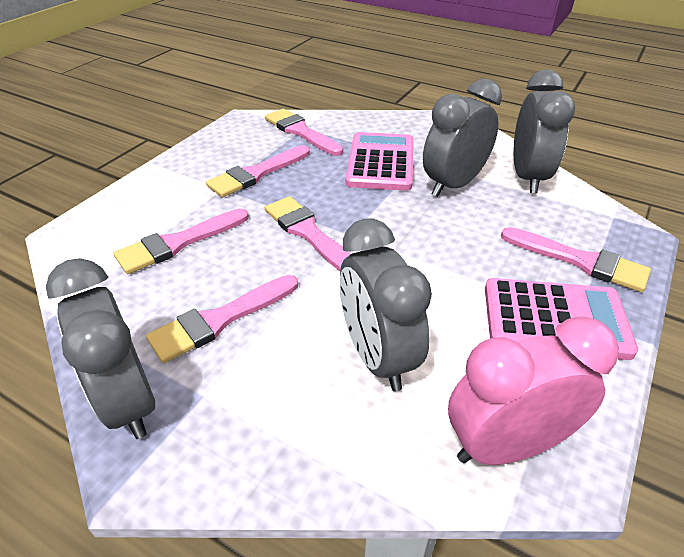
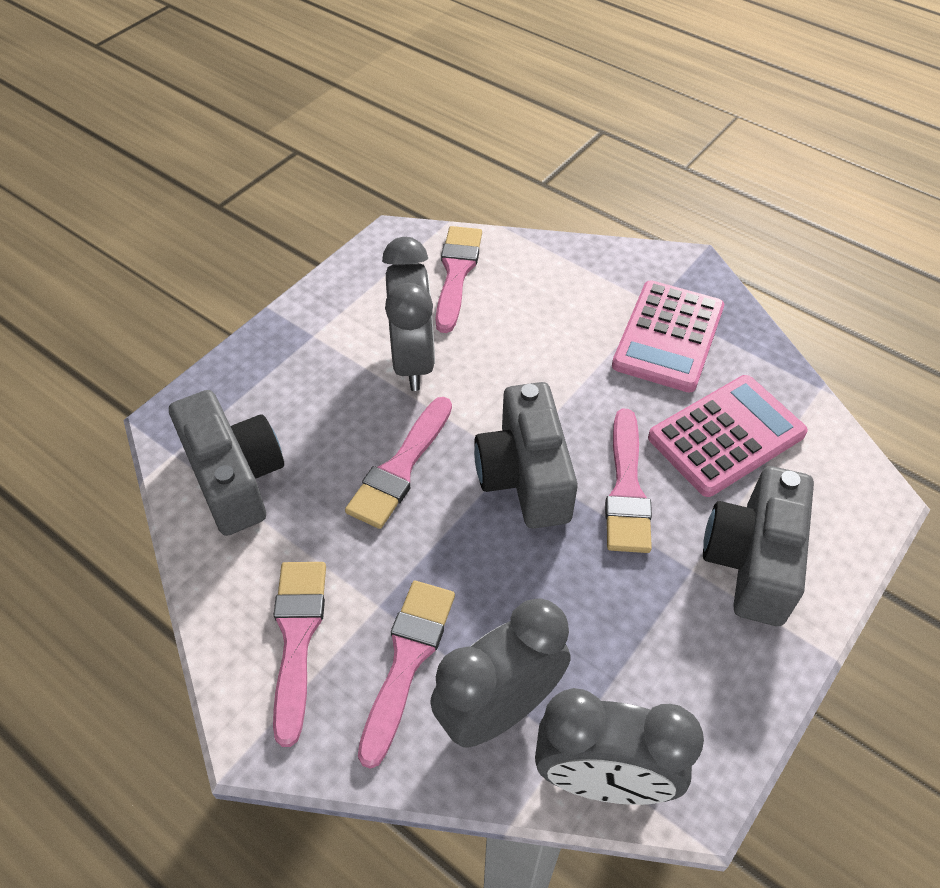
grey camera: 0 -> 3
grey clock: 4 -> 3
pink brush: 6 -> 5
pink clock: 1 -> 0

